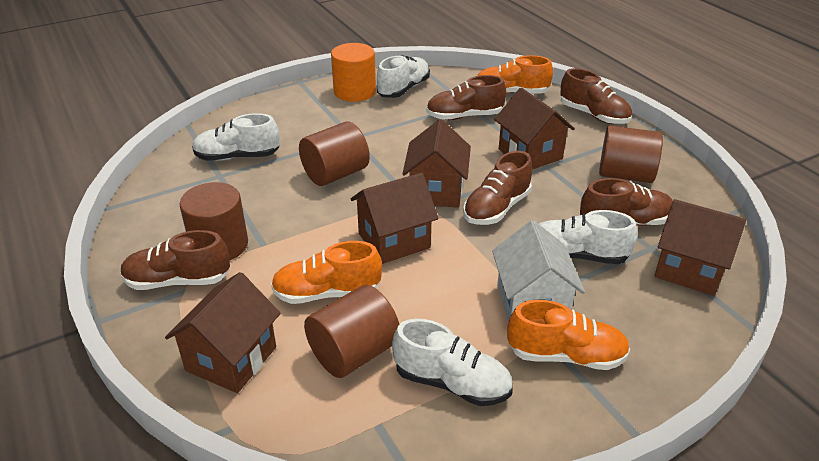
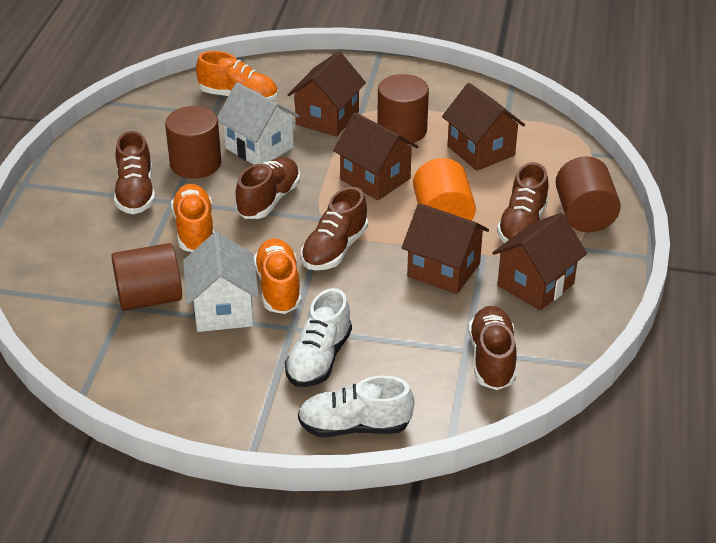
white house: 1 -> 2
white shoe: 4 -> 2

